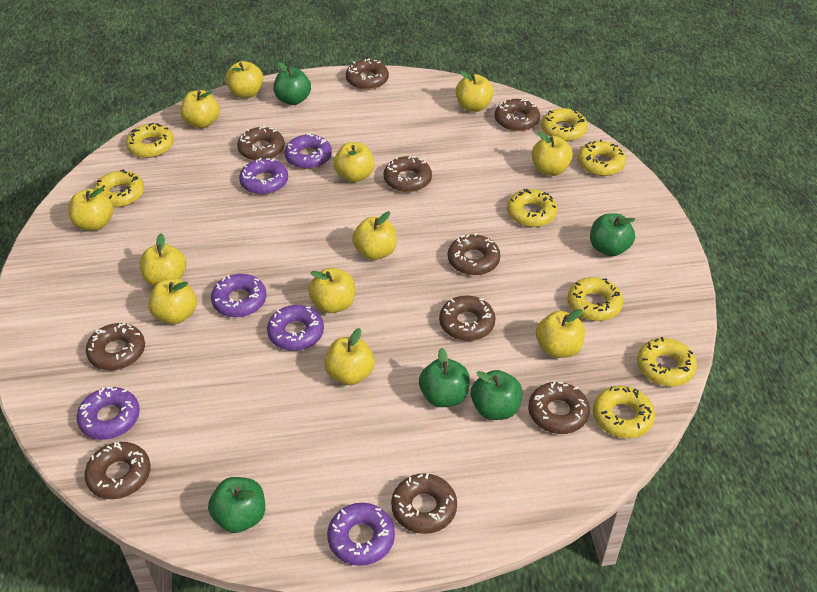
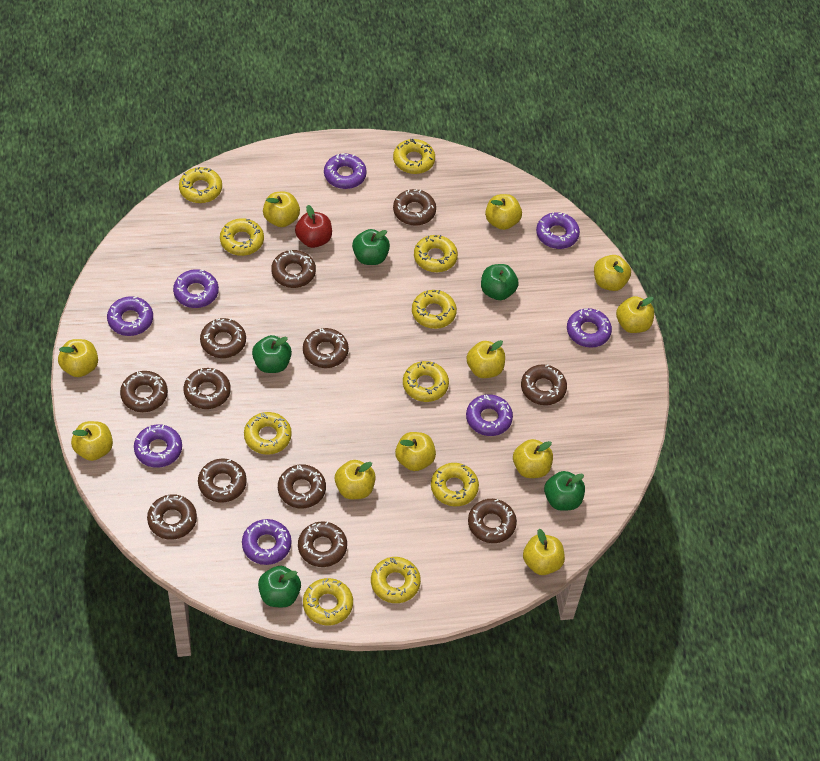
brown donut: 10 -> 12
purple donut: 6 -> 8
red apple: 0 -> 1
yellow apple: 12 -> 11
yellow donut: 8 -> 10

